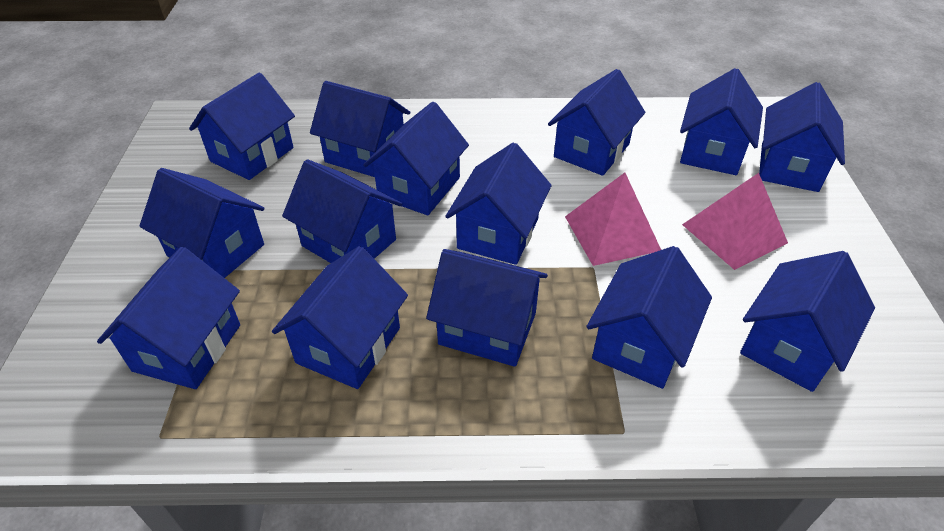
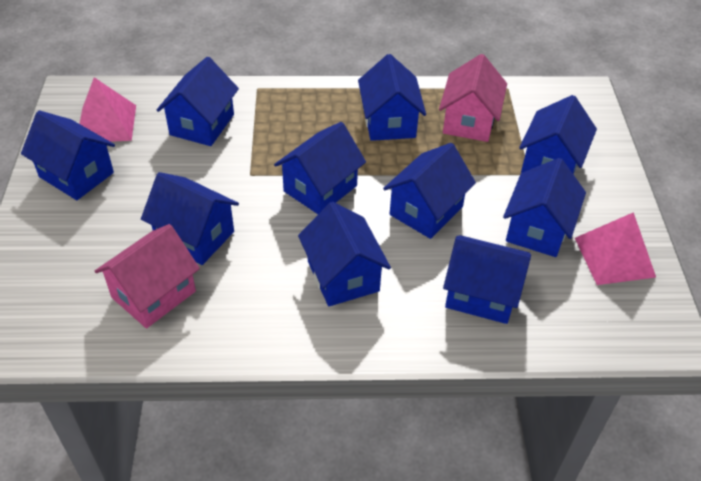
blue house: 14 -> 10
pink house: 0 -> 2

